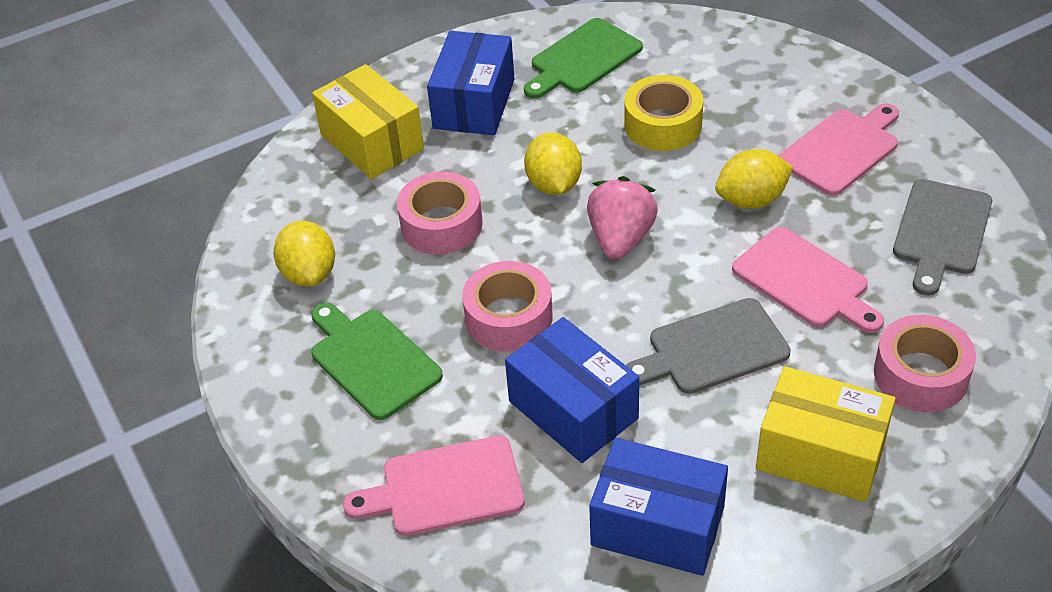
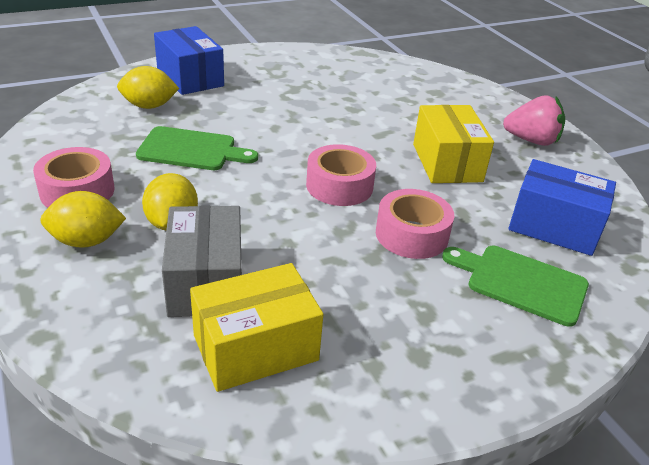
blue box: 3 -> 2
grey box: 0 -> 1
grey cutting board: 2 -> 0
pink cutting board: 3 -> 0
yellow tape: 1 -> 0

